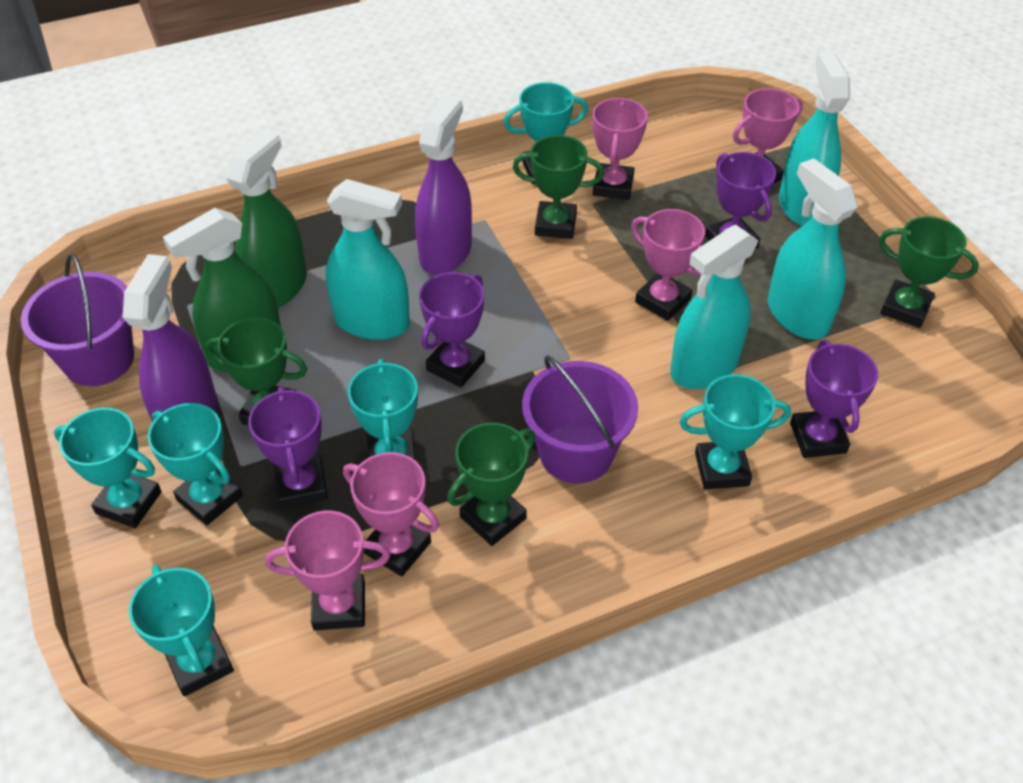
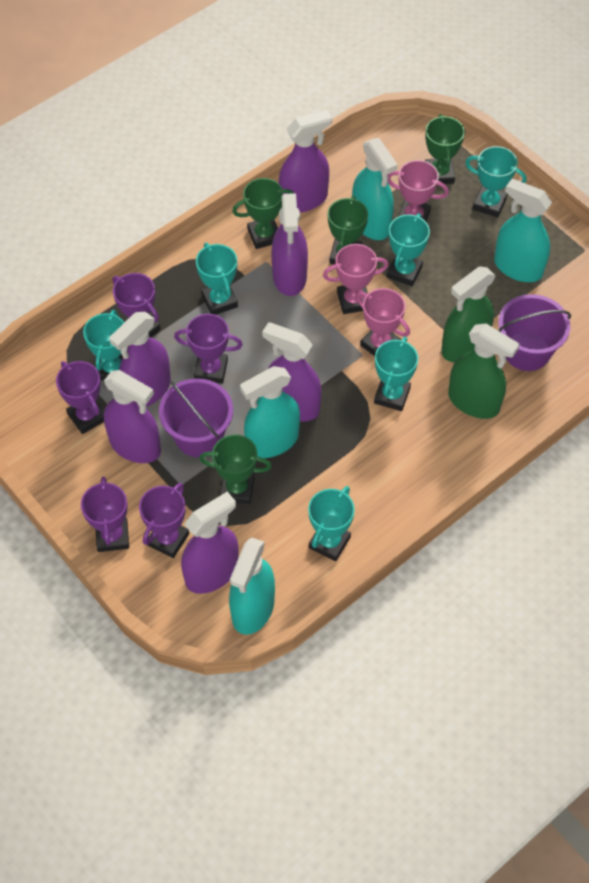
pink trophy: 5 -> 3
purple spray bottle: 2 -> 6
purple trophy: 4 -> 5

